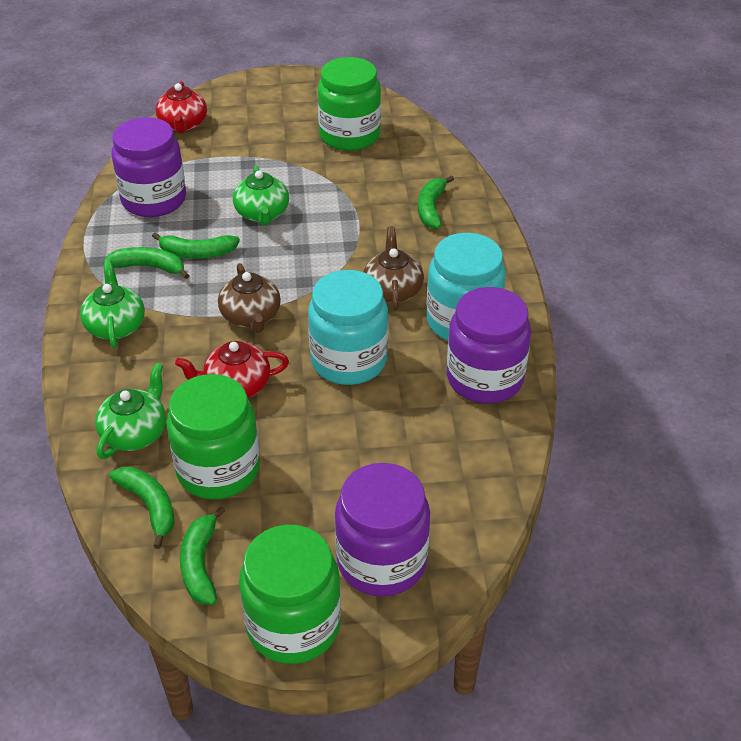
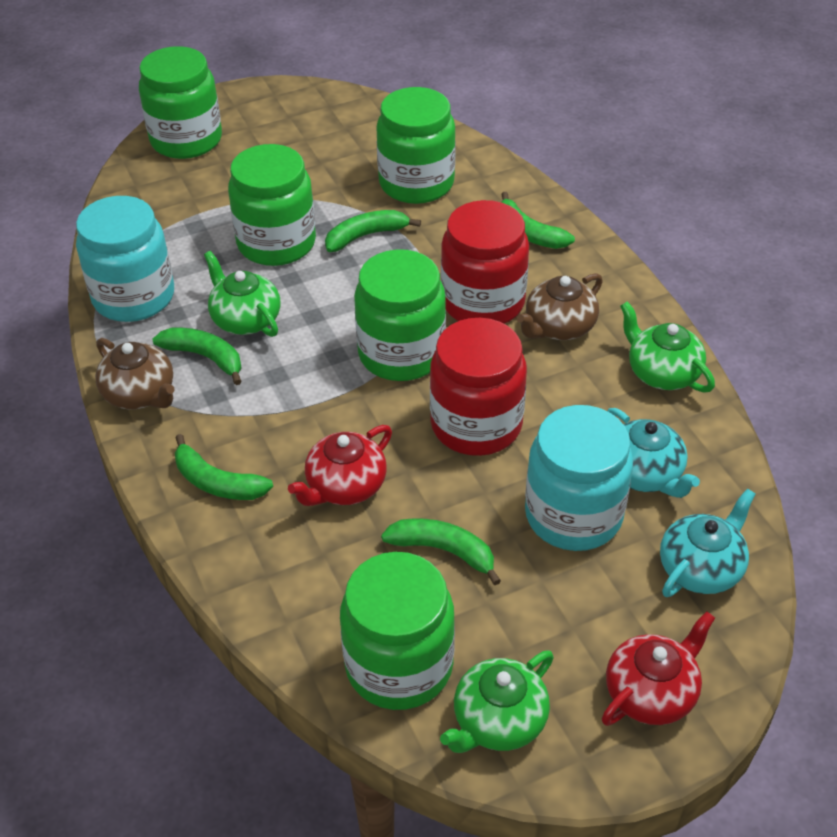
green jar: 3 -> 5
purple jar: 3 -> 0
red jar: 0 -> 2
turquoise teapot: 0 -> 2

